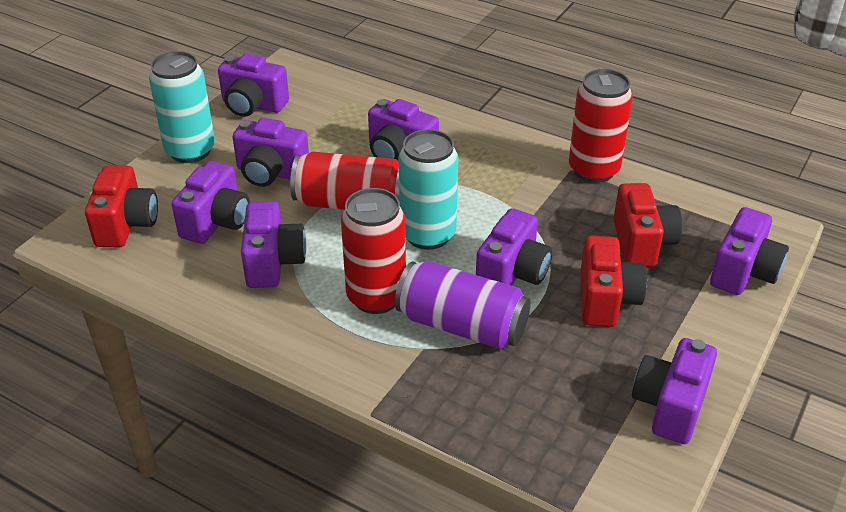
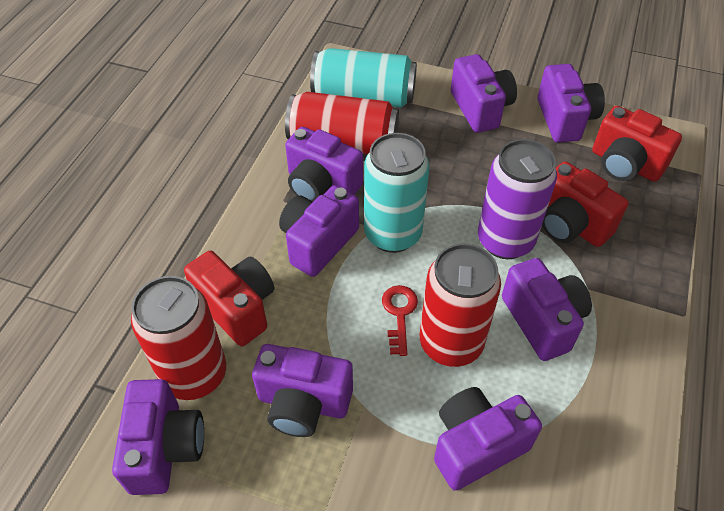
red key: 0 -> 1

